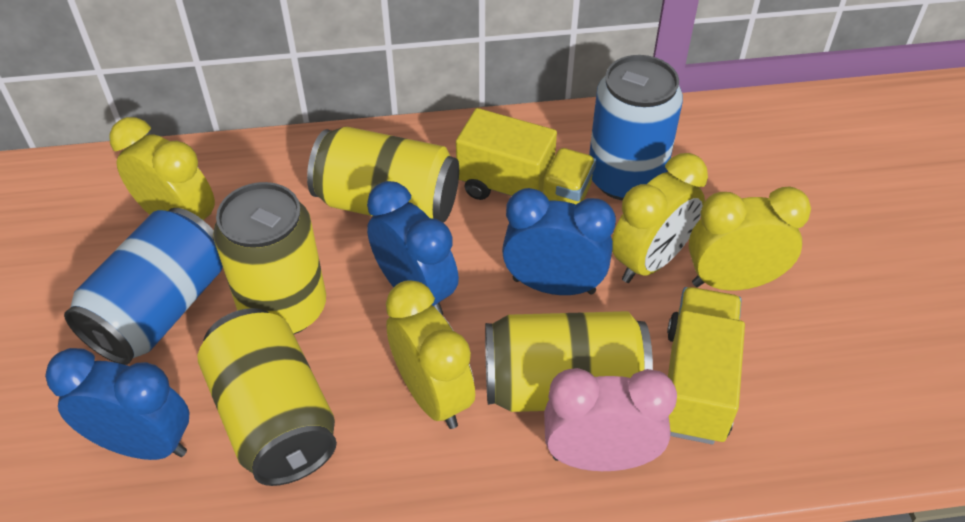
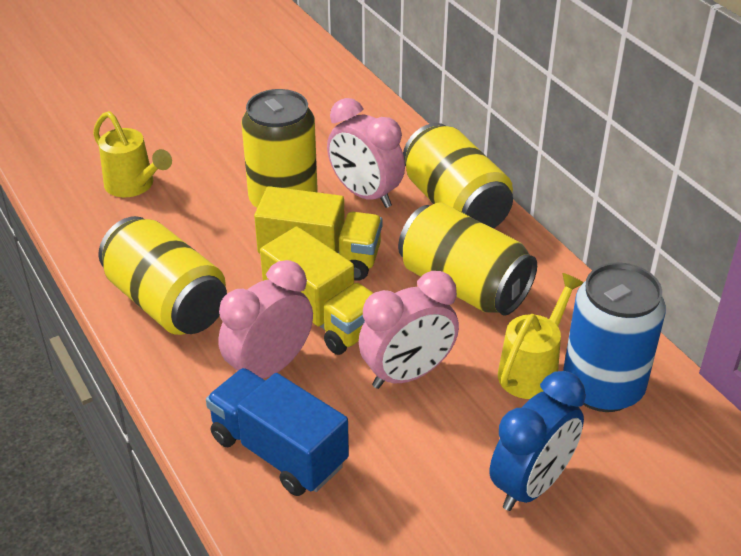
blue can: 2 -> 1
blue clock: 3 -> 1
blue truck: 0 -> 1
pink clock: 1 -> 3
yellow clock: 4 -> 0
yellow watering can: 0 -> 2

